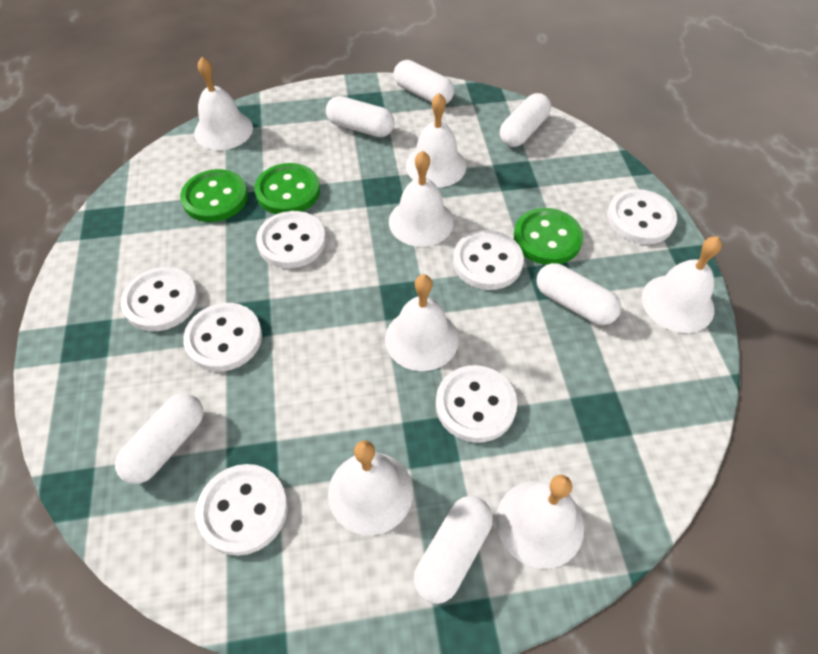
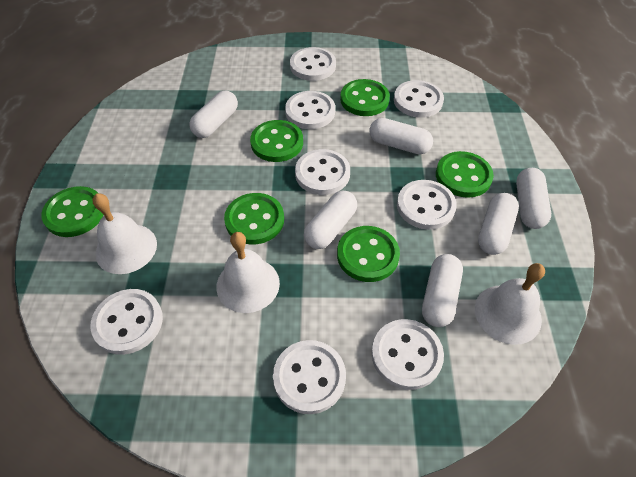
green button: 3 -> 6
white bell: 7 -> 3
white button: 7 -> 8

